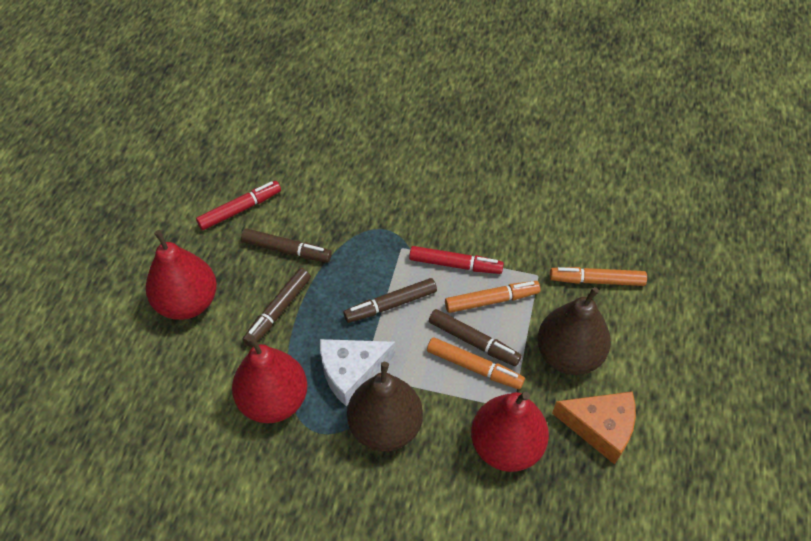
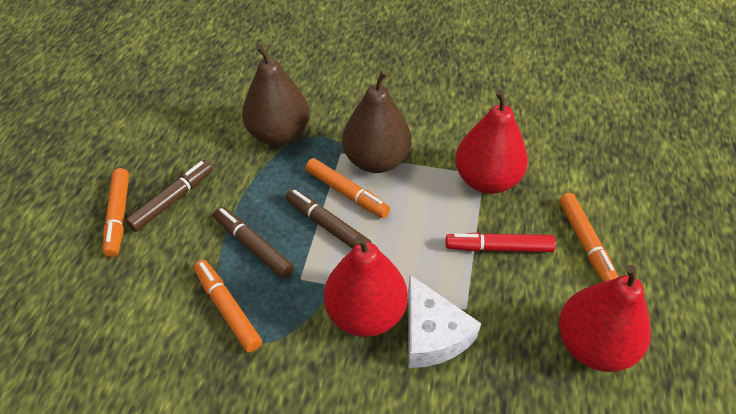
brown marker: 4 -> 3
orange cheese: 1 -> 0
orange marker: 3 -> 4
red marker: 2 -> 1

